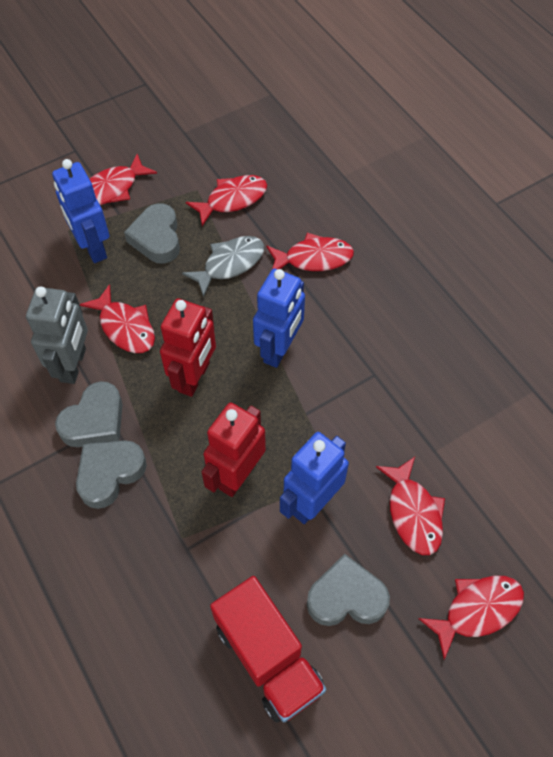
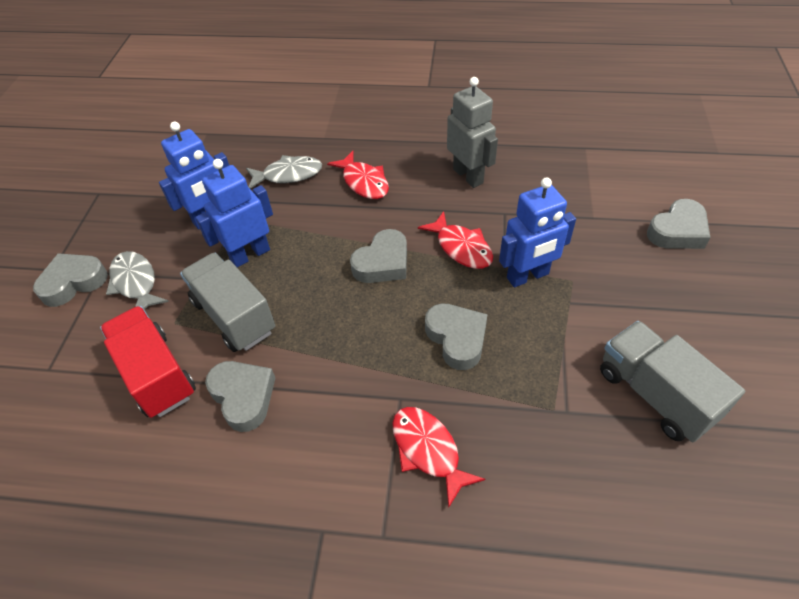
grey fish: 1 -> 2
grey heart: 4 -> 5
grey truck: 0 -> 2
red fish: 6 -> 3
red robot: 2 -> 0

